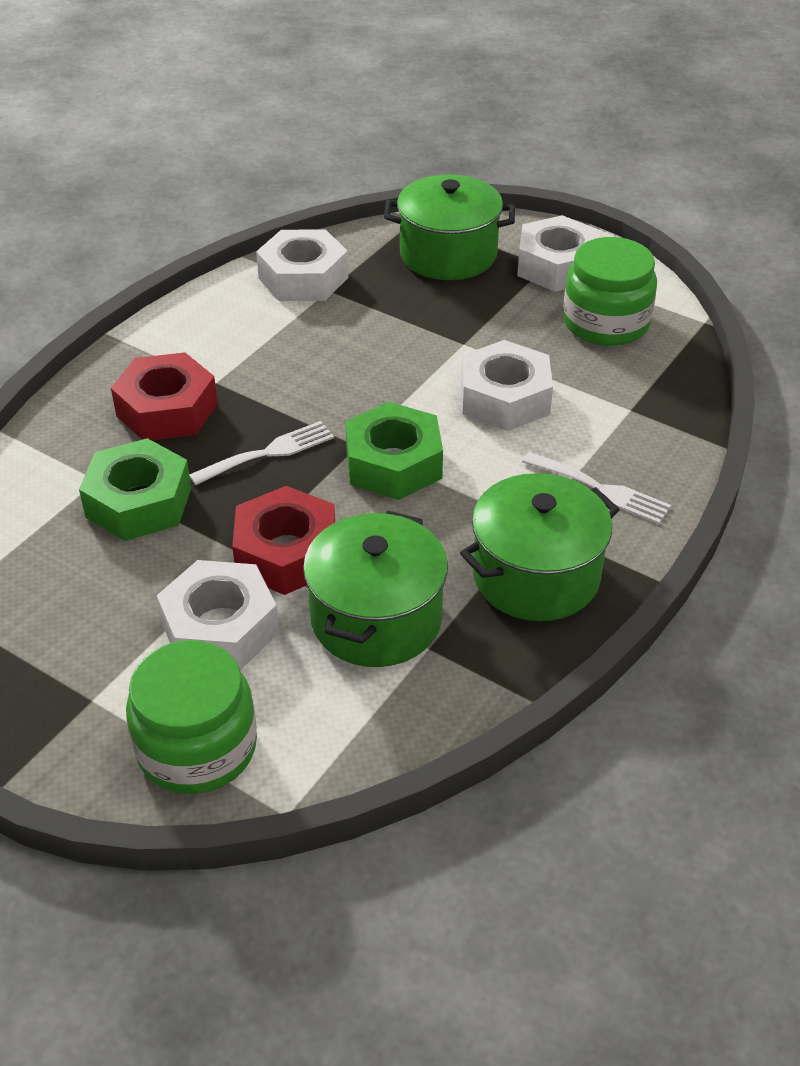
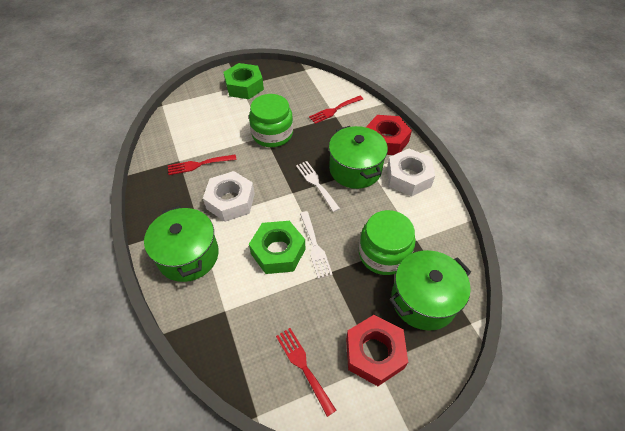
red fork: 0 -> 3
white nut: 4 -> 2

